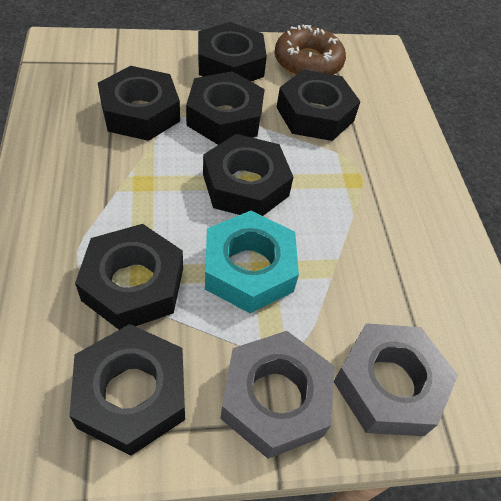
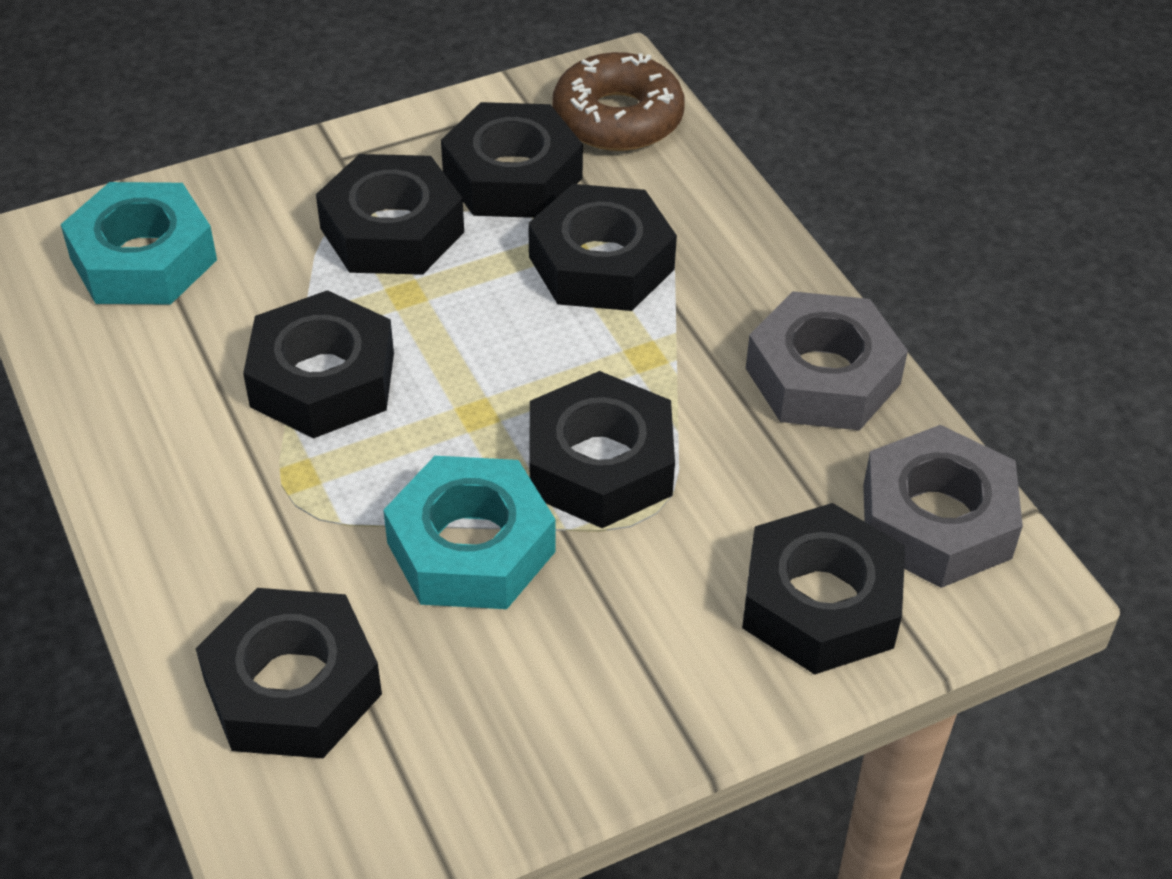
turquoise nut: 1 -> 2

